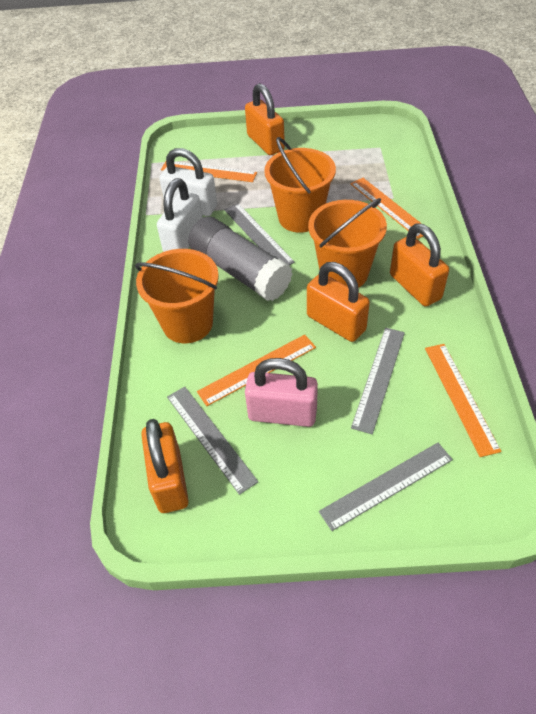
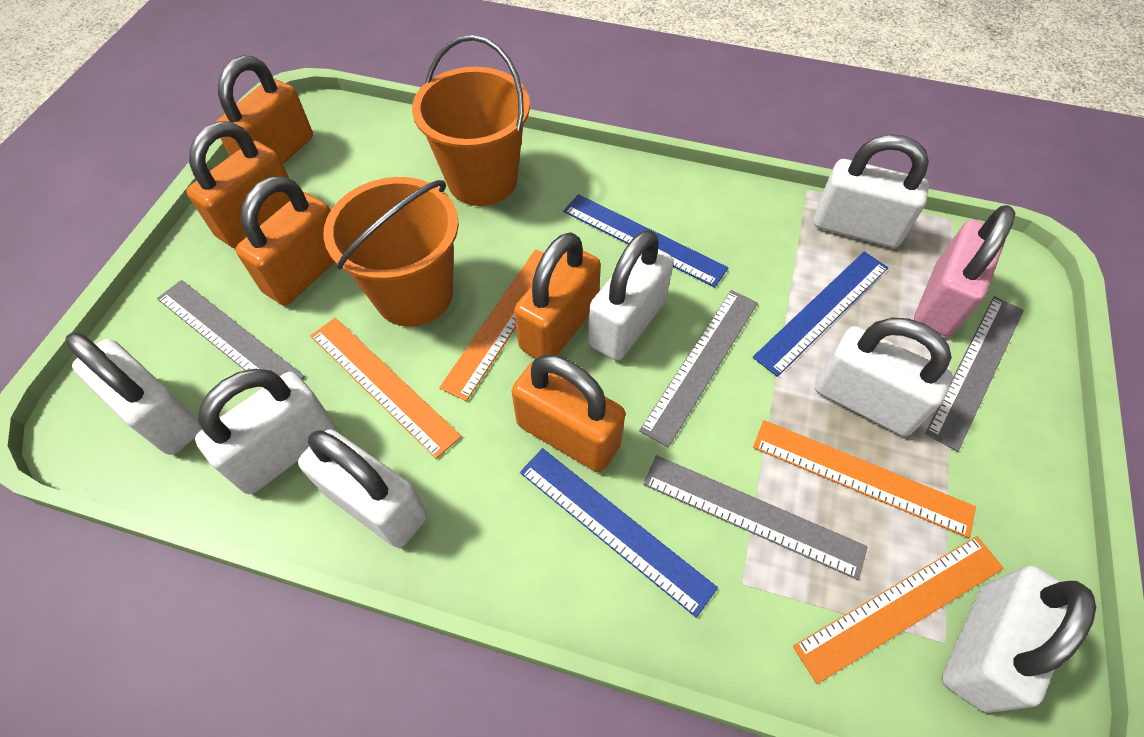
blue ruler: 0 -> 3
grey glue stick: 1 -> 0
orange bucket: 3 -> 2
orange padlock: 4 -> 5
white padlock: 2 -> 7

